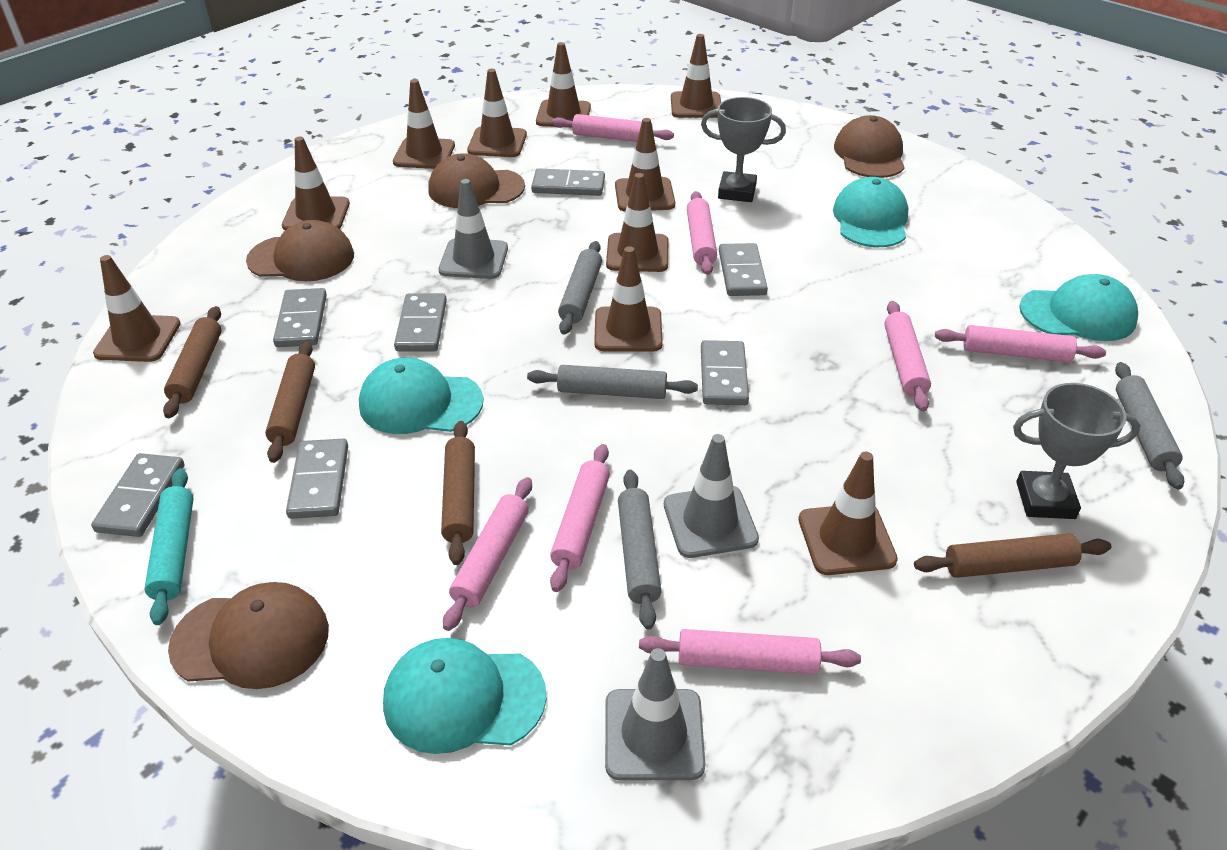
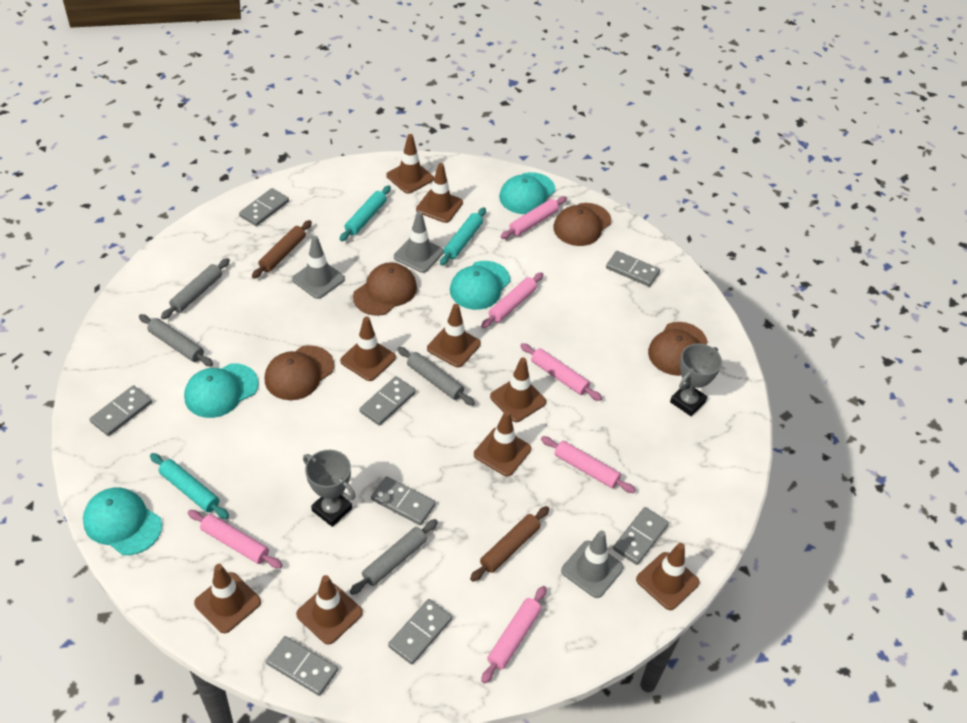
brown rolling pin: 4 -> 2
brown traffic cone: 10 -> 9
grey domino: 7 -> 8
pink rolling pin: 7 -> 6
turquoise rolling pin: 1 -> 3

